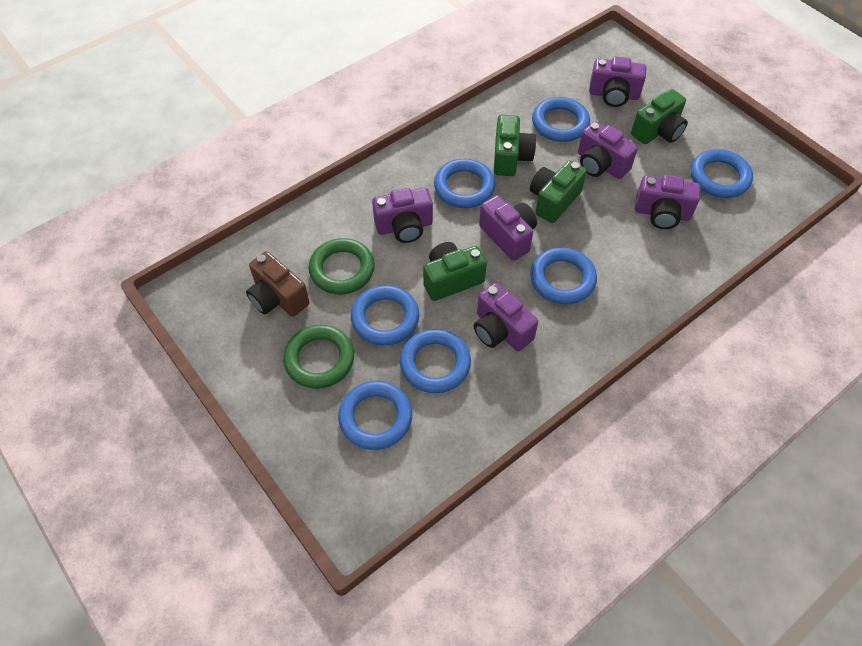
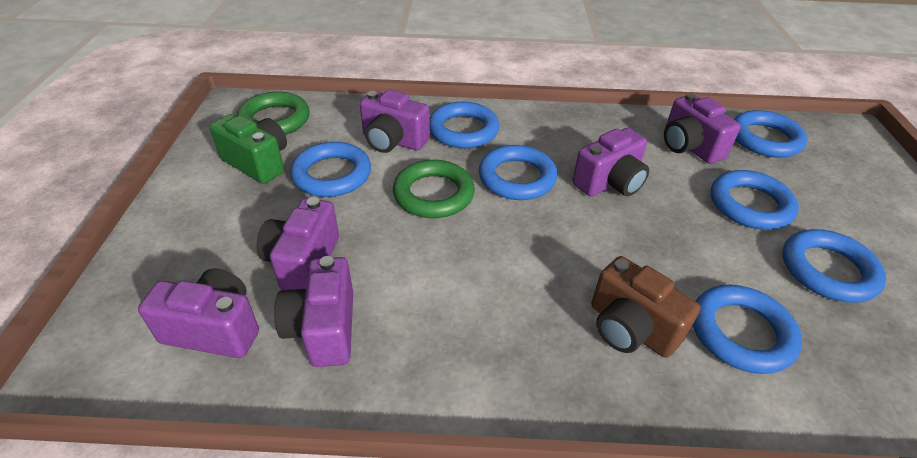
green camera: 4 -> 1

